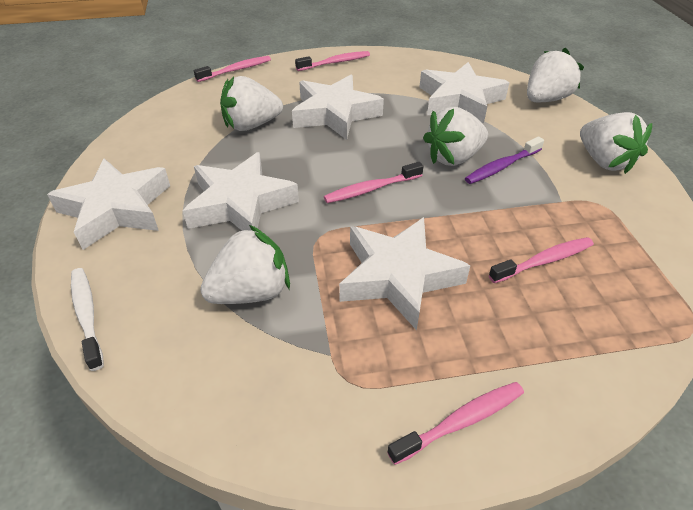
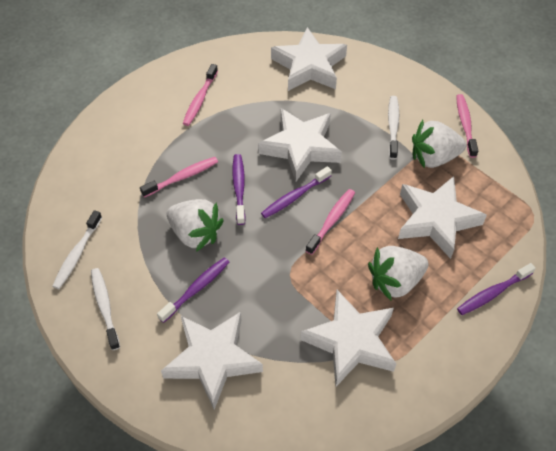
pink toothbrush: 5 -> 4
purple toothbrush: 1 -> 4
white strawberry: 5 -> 3
white toothbrush: 1 -> 3

